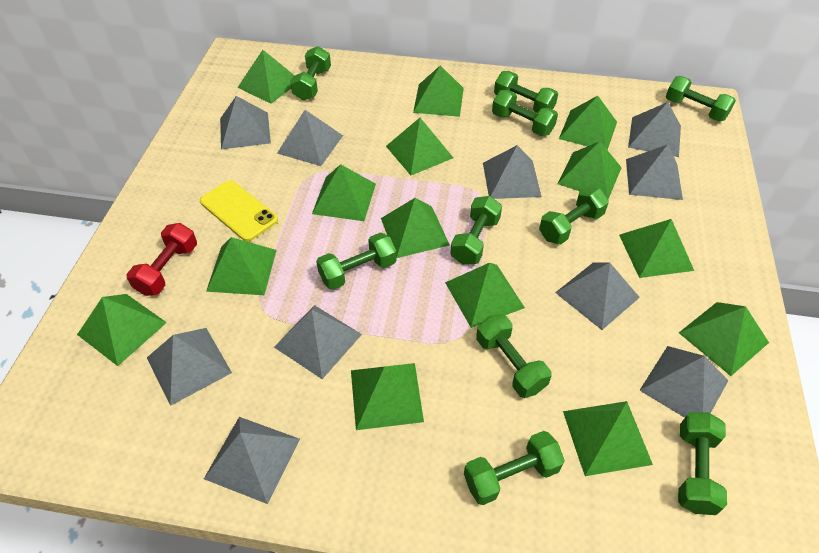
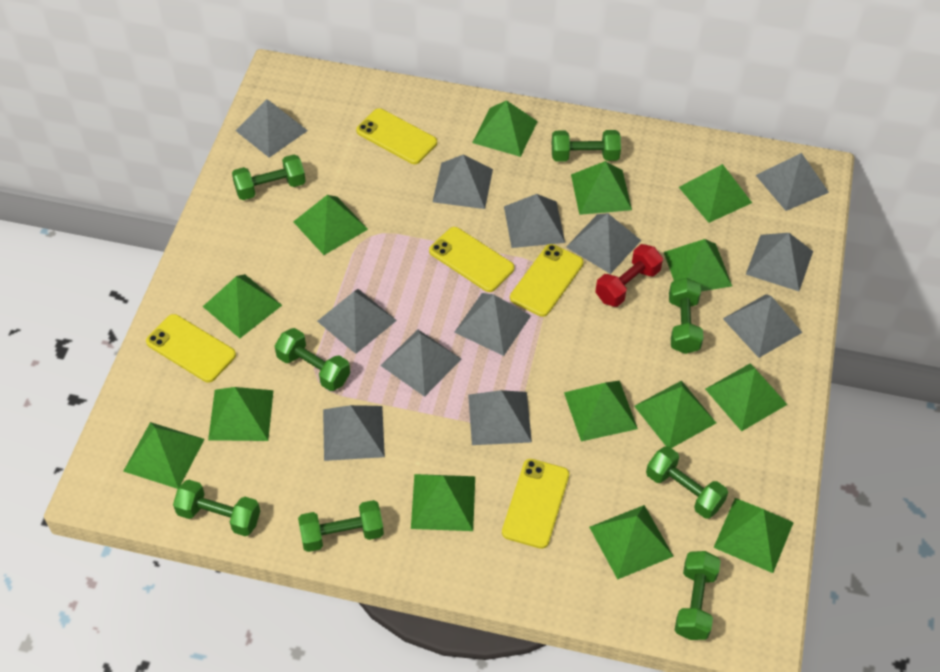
green dumbbell: 10 -> 8
grey pyramid: 10 -> 12
yellow phone: 1 -> 5

